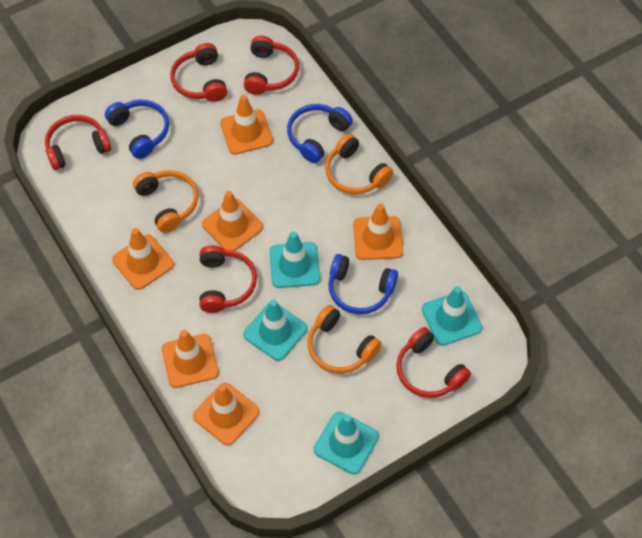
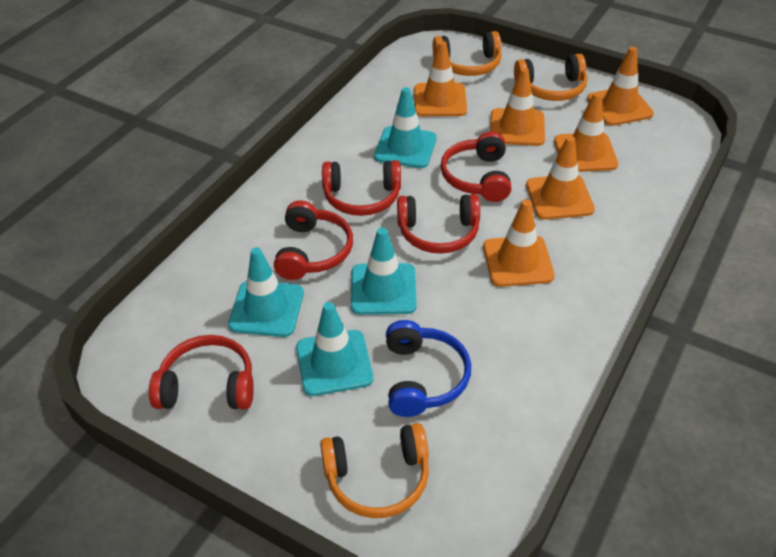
blue headphones: 3 -> 1

